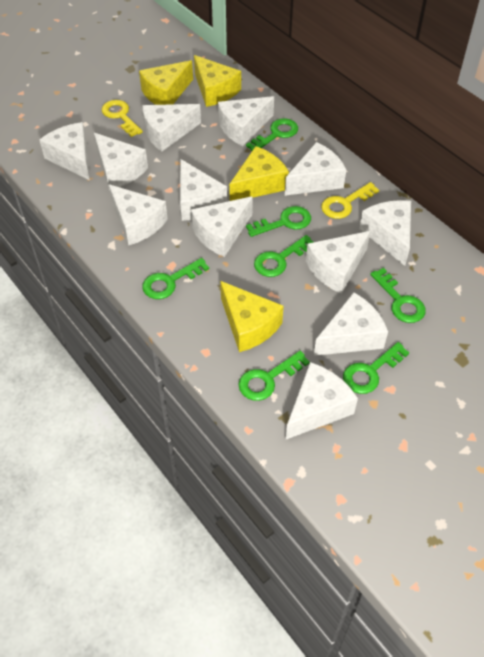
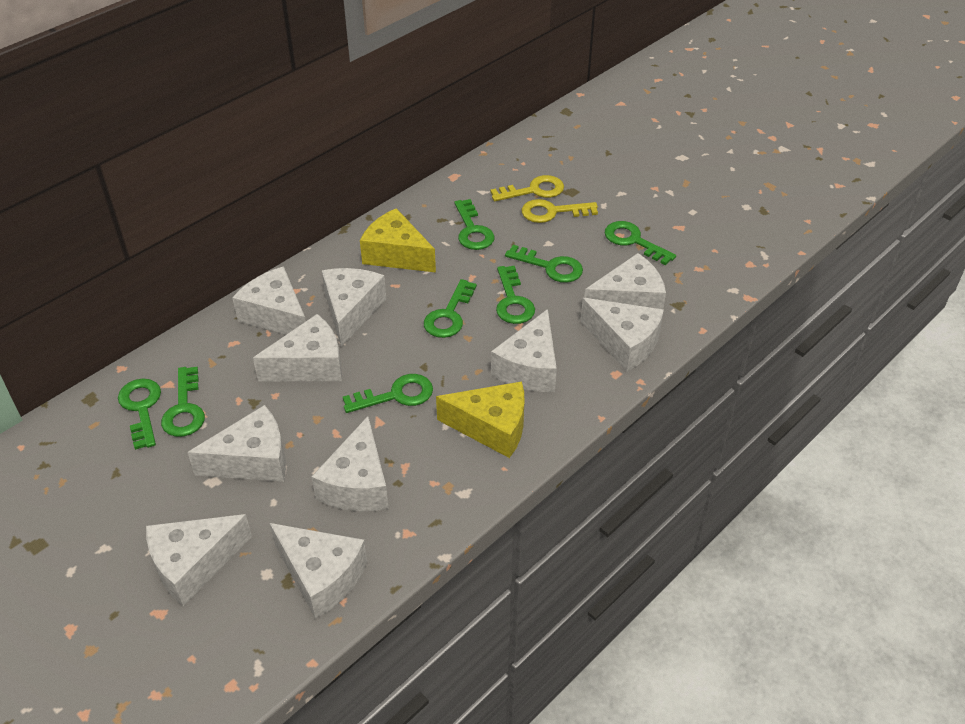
green key: 7 -> 8
white cheese: 12 -> 10
yellow cheese: 4 -> 2

